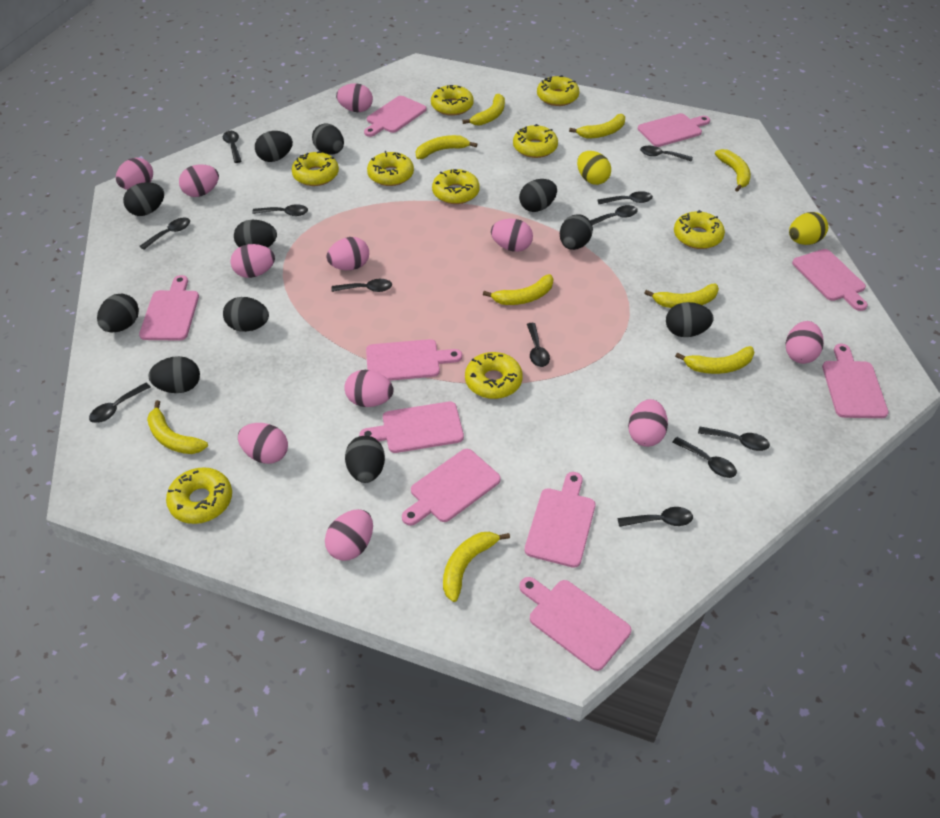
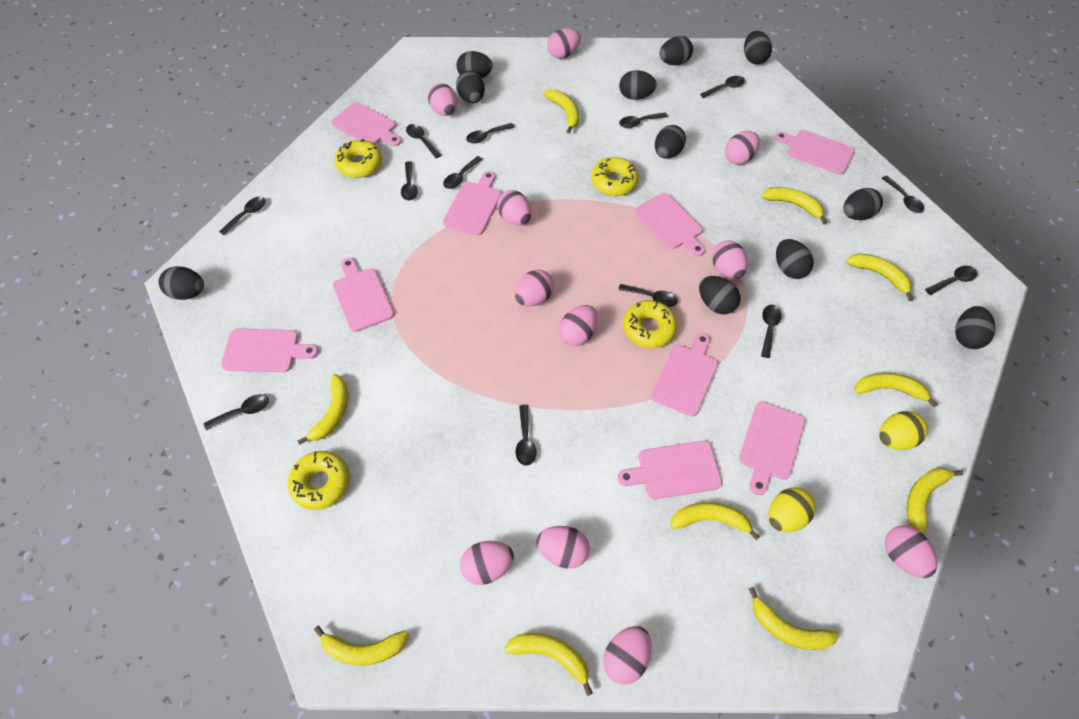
black spoon: 12 -> 13
pink cutting board: 10 -> 9
yellow banana: 9 -> 10
yellow donut: 9 -> 4

